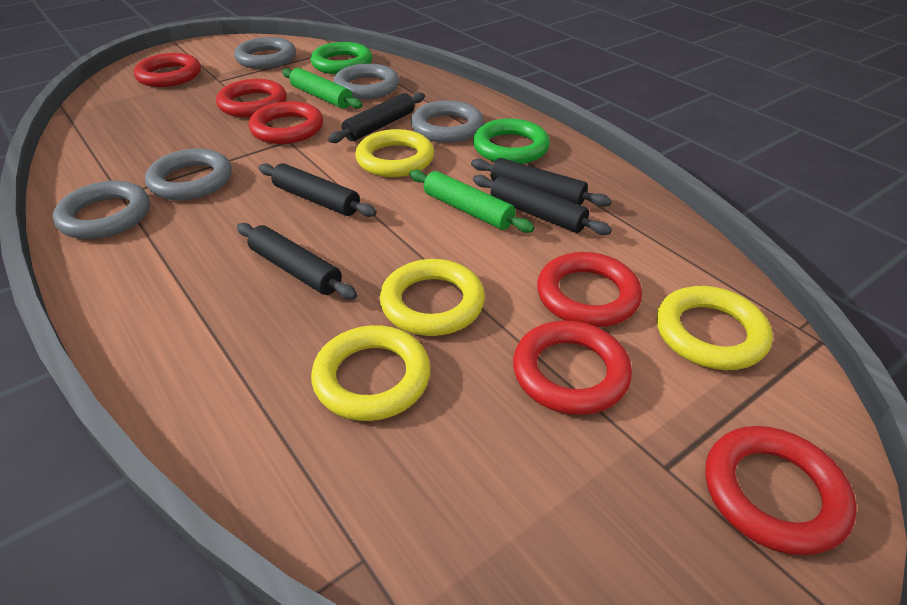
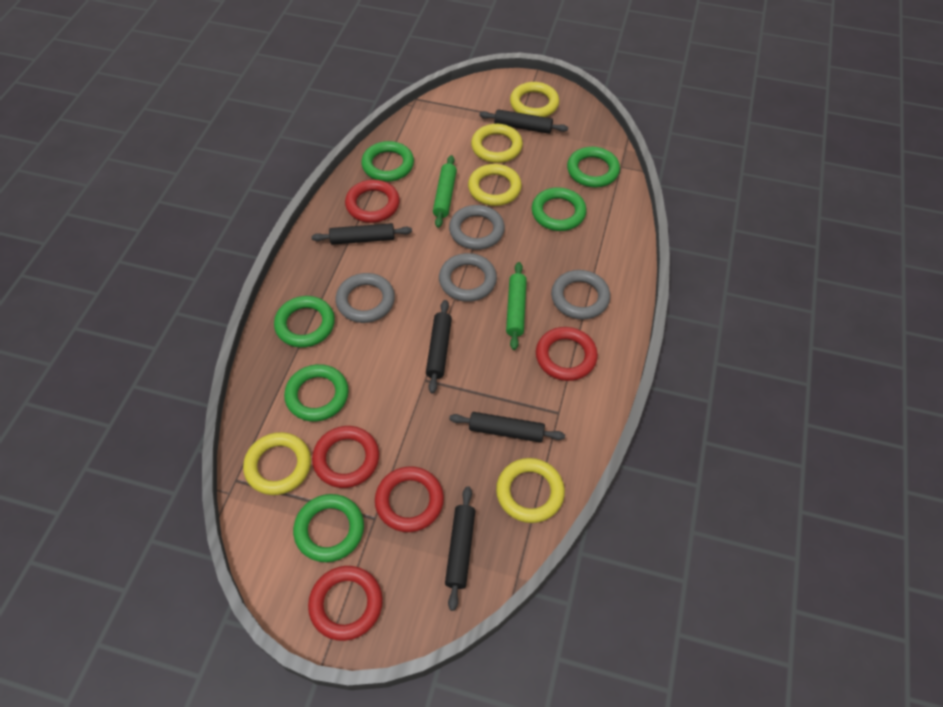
green ring: 2 -> 6
grey ring: 5 -> 4
red ring: 6 -> 5
yellow ring: 4 -> 5

